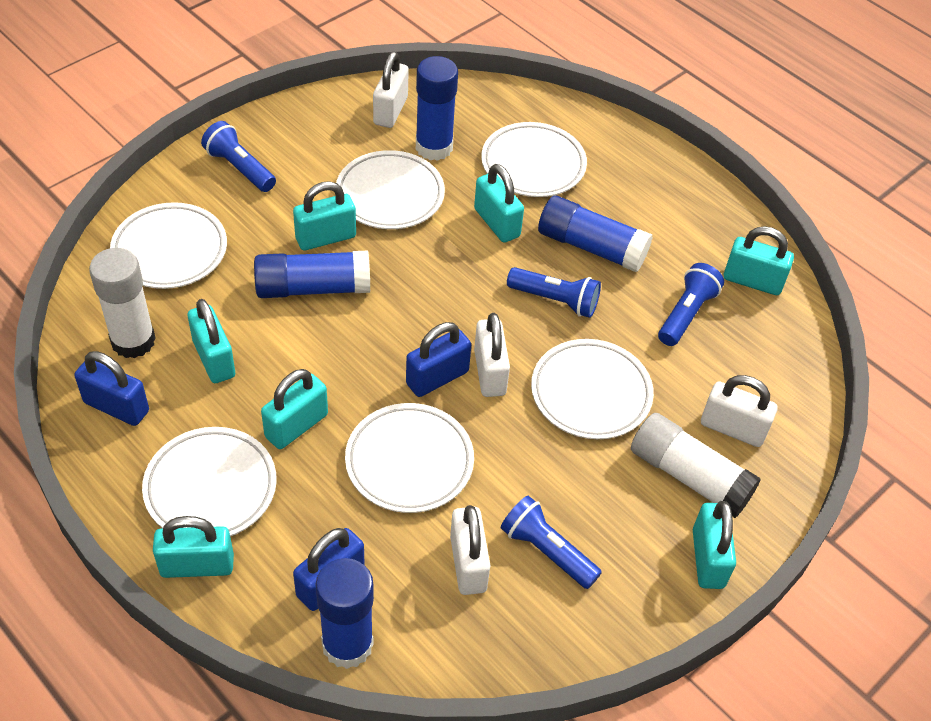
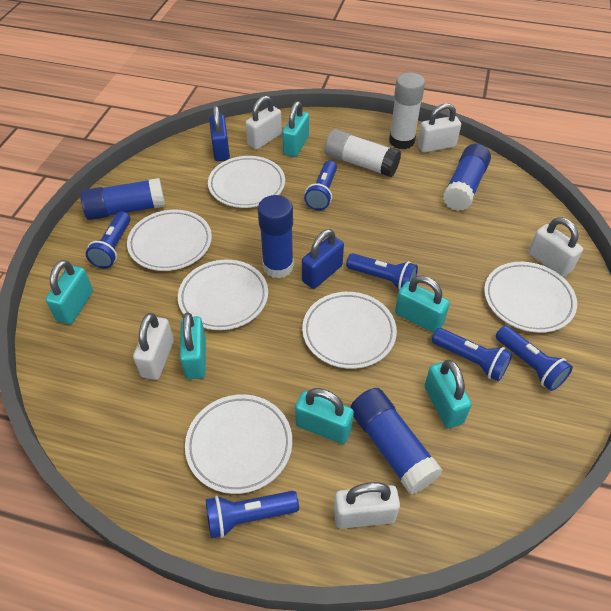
blue flashlight: 4 -> 6
blue padlock: 3 -> 2
turquoise padlock: 7 -> 6
white padlock: 4 -> 5

